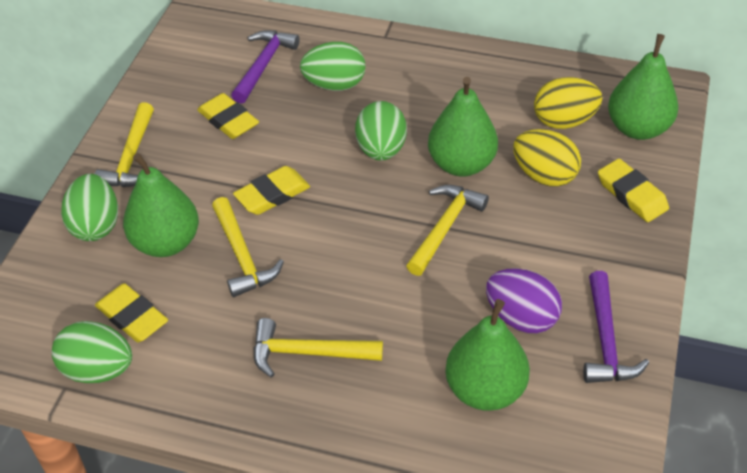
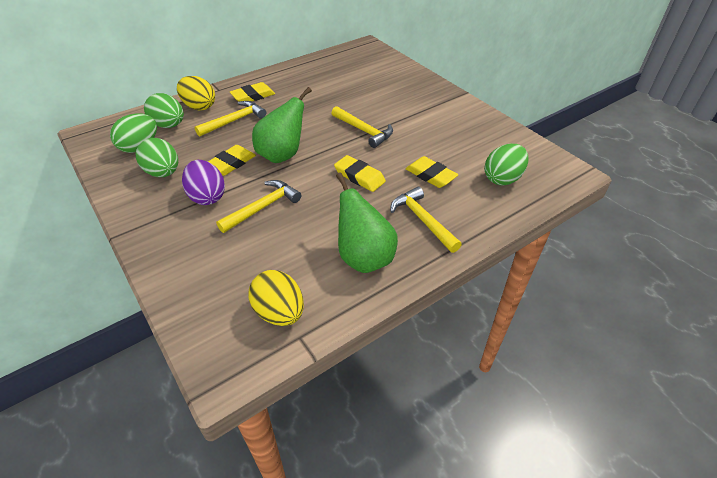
green pear: 4 -> 2
purple hammer: 2 -> 0

